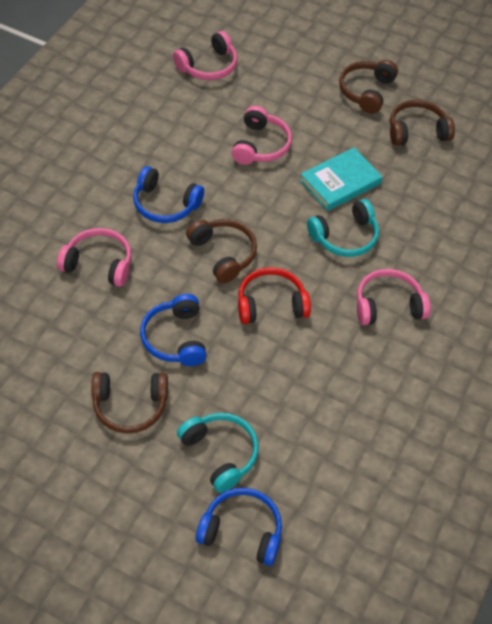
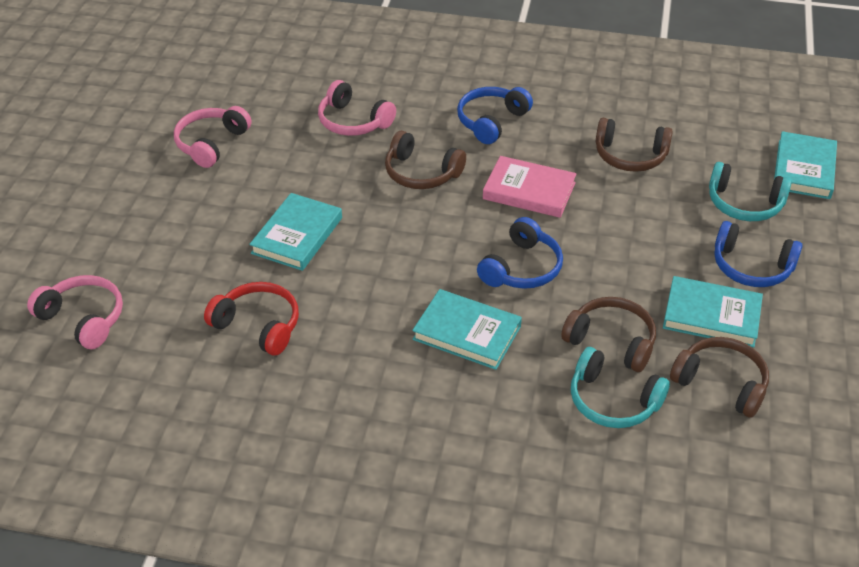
pink book: 0 -> 1
pink headphones: 4 -> 3
turquoise book: 1 -> 4

